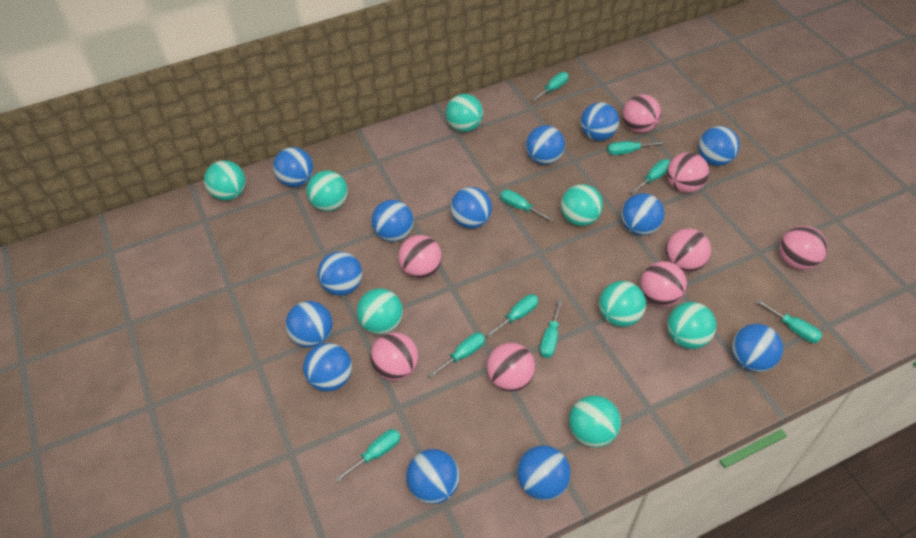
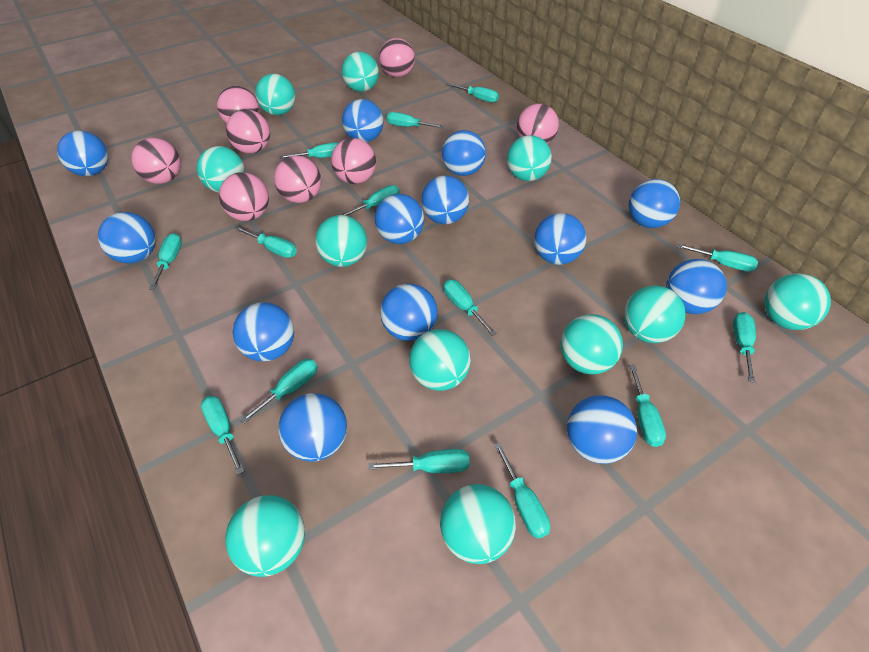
turquoise ball: 8 -> 11
turquoise screwdriver: 9 -> 14

